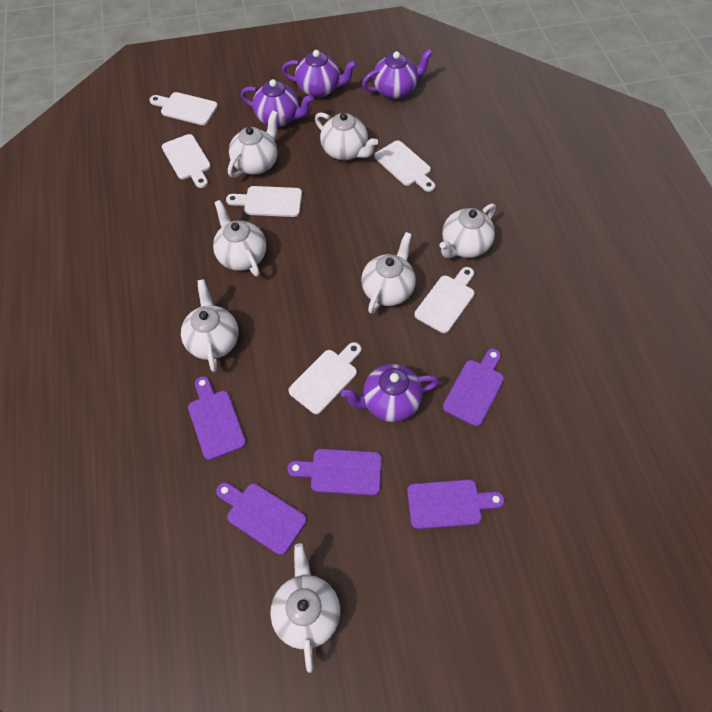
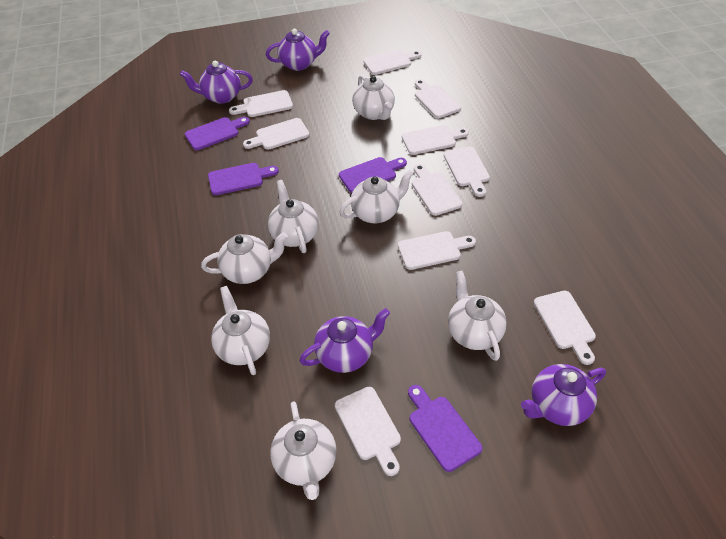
purple cutting board: 5 -> 4
white cutting board: 6 -> 10

